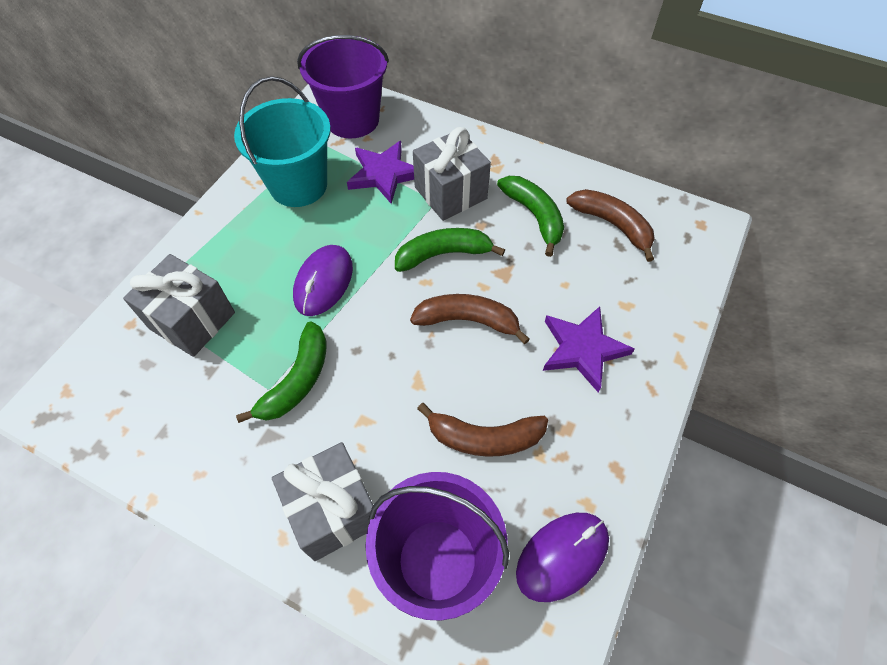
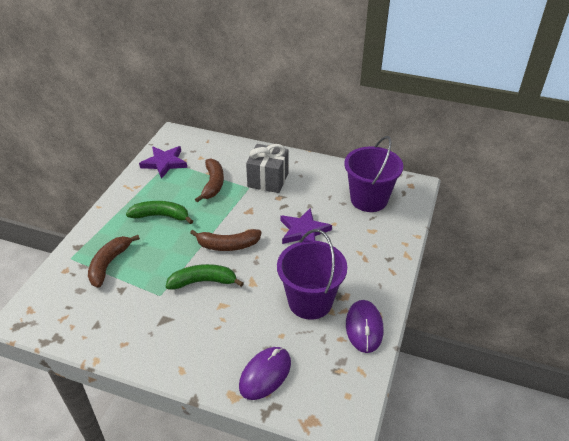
green banana: 3 -> 2
grey gift: 3 -> 1
turquoise bucket: 1 -> 0

